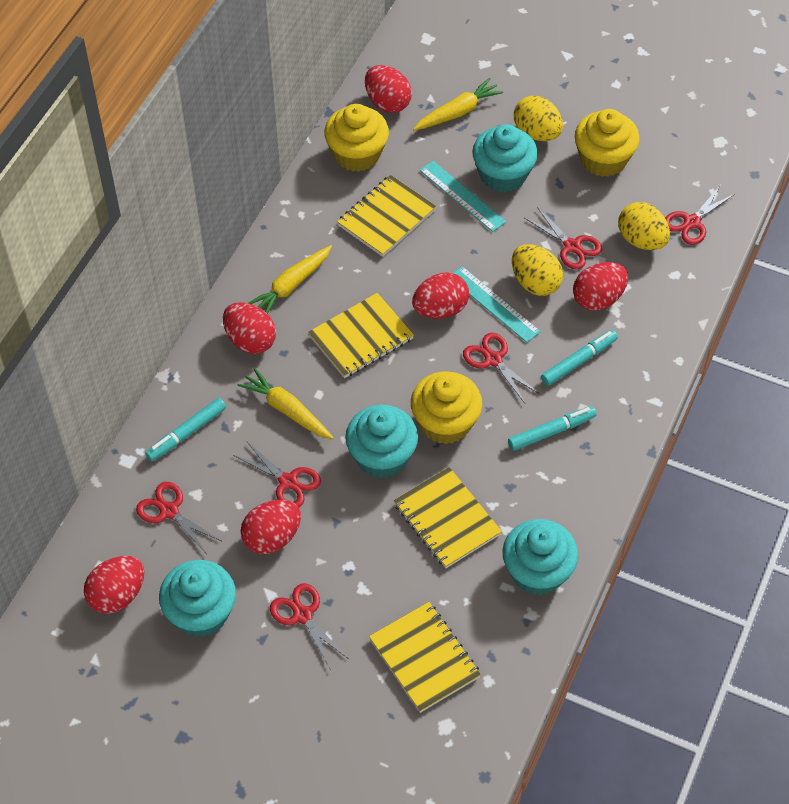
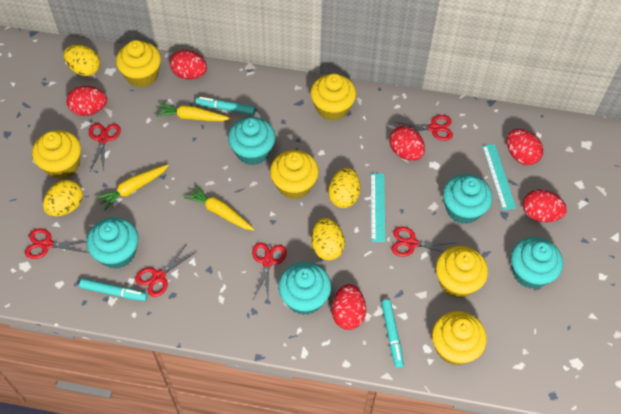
turquoise cupcake: 4 -> 5
yellow cupcake: 3 -> 6
yellow egg: 3 -> 4
yellow notebook: 4 -> 0

